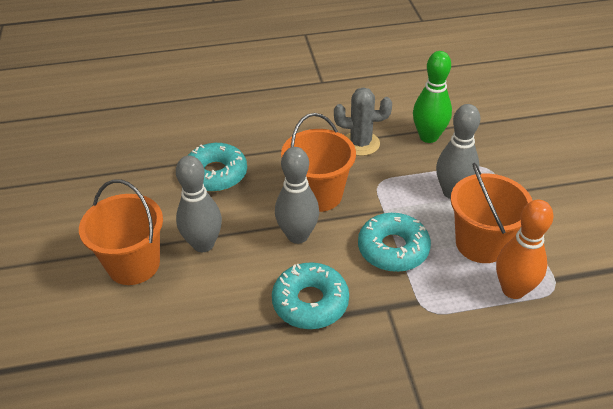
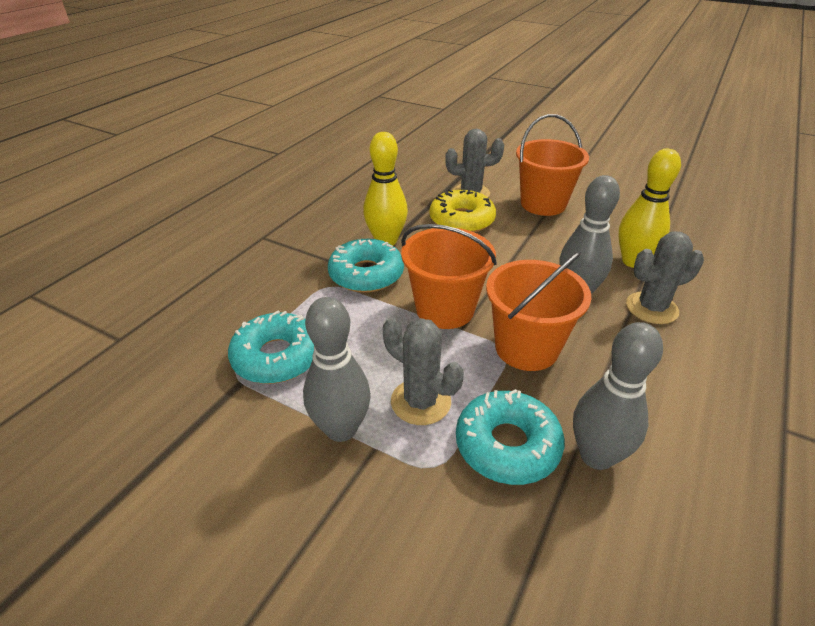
green bowling pin: 1 -> 0
grey cactus: 1 -> 3
orange bowling pin: 1 -> 0
yellow bowling pin: 0 -> 2
yellow donut: 0 -> 1

